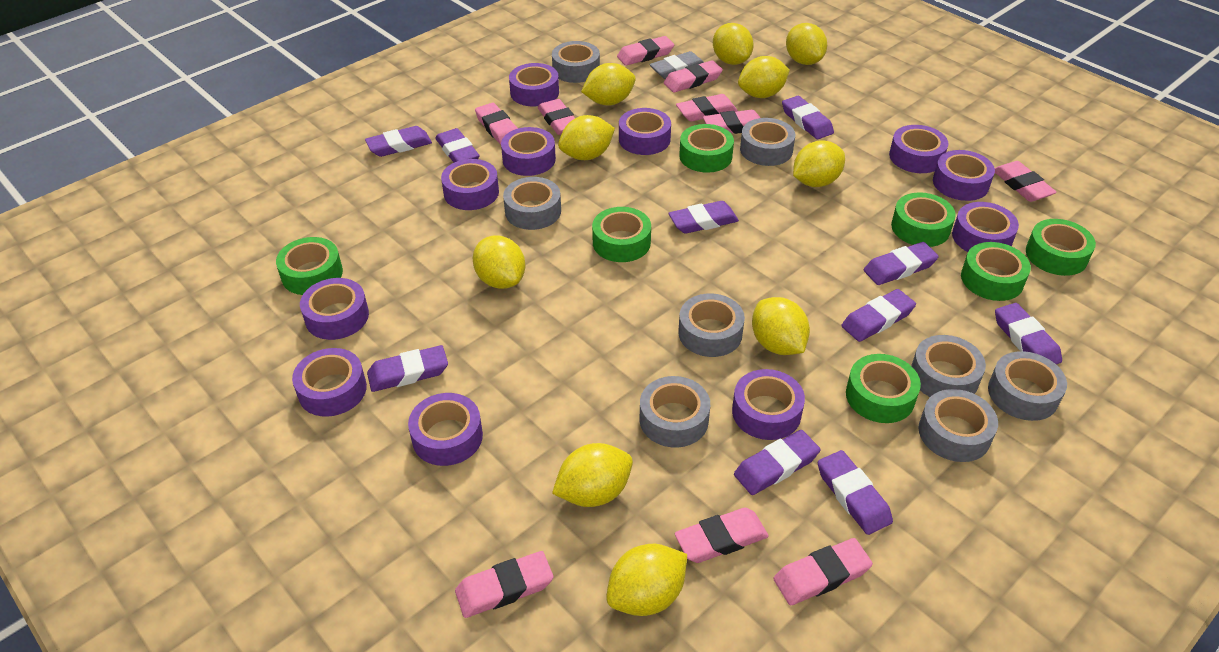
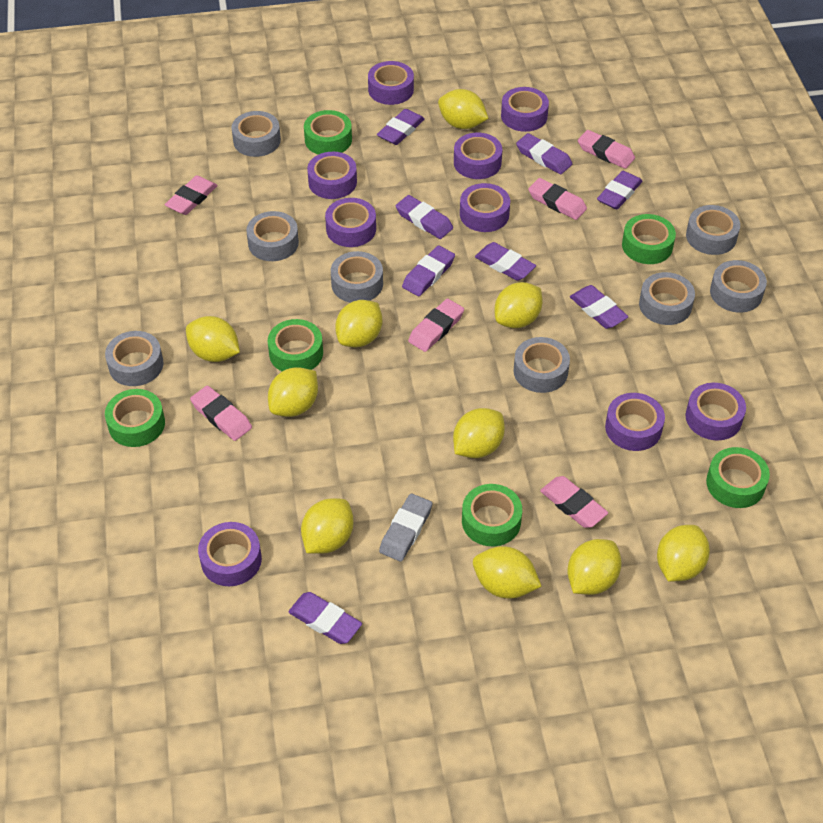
green tape: 7 -> 6
pink eraser: 10 -> 6
purple eraser: 10 -> 8
purple tape: 11 -> 9

